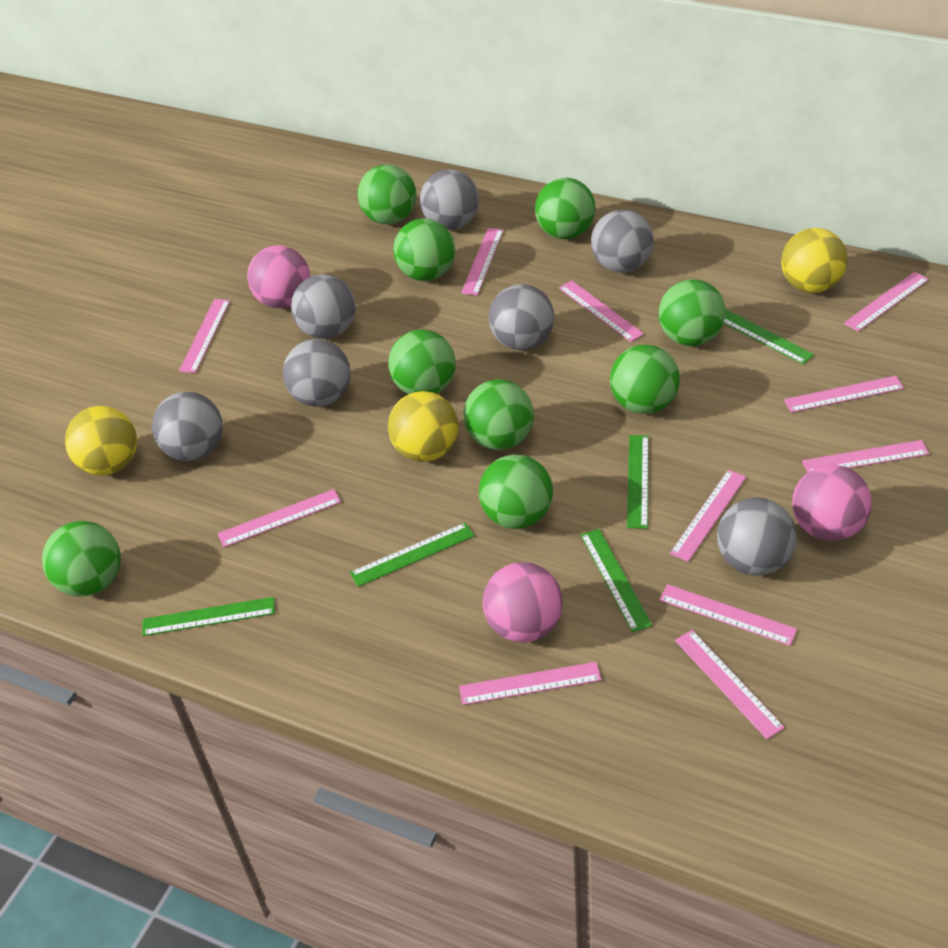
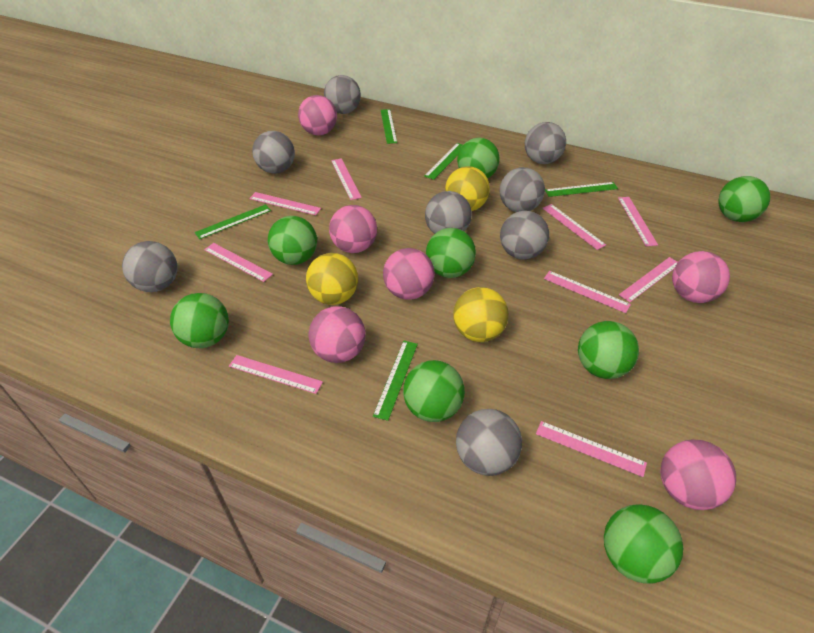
green ball: 9 -> 8
grey ball: 7 -> 8
pink ball: 3 -> 6
pink ruler: 11 -> 9

